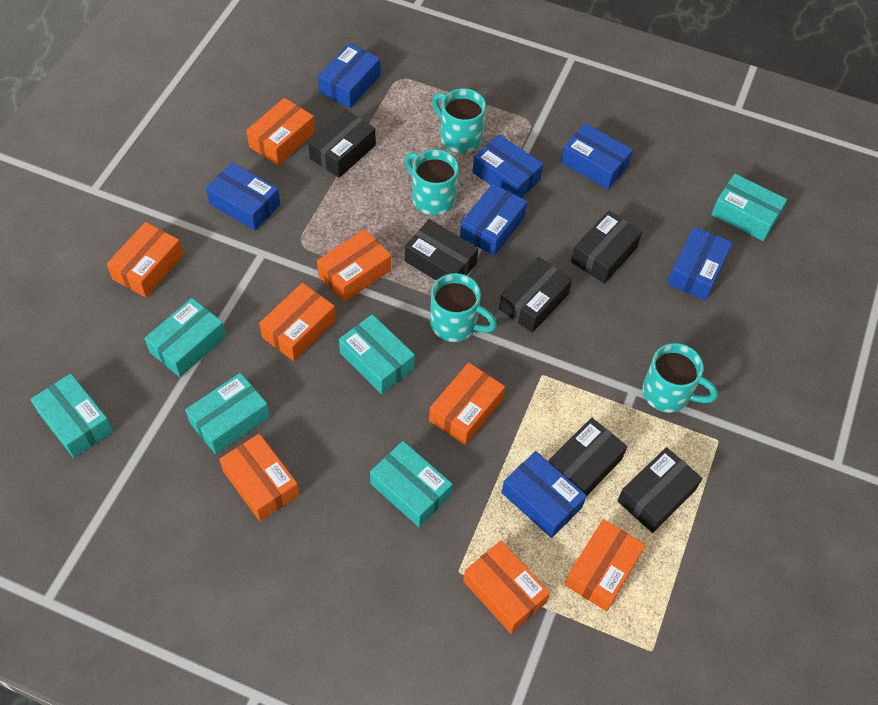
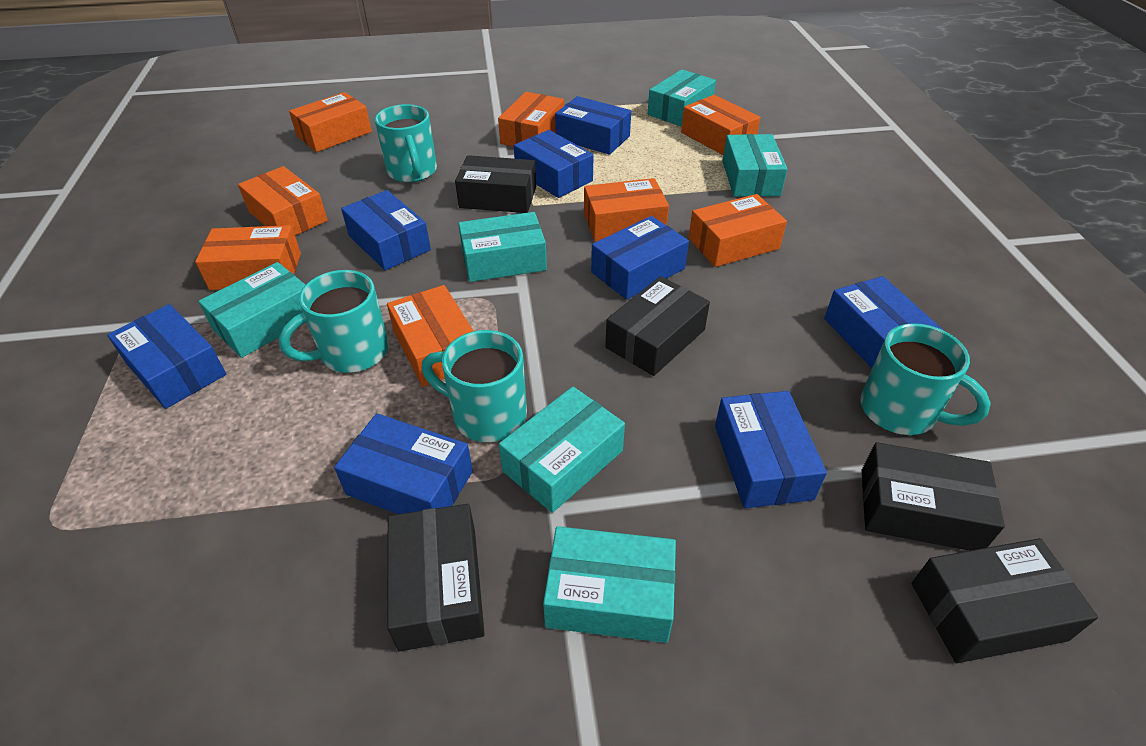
black box: 6 -> 5
blue box: 7 -> 8

